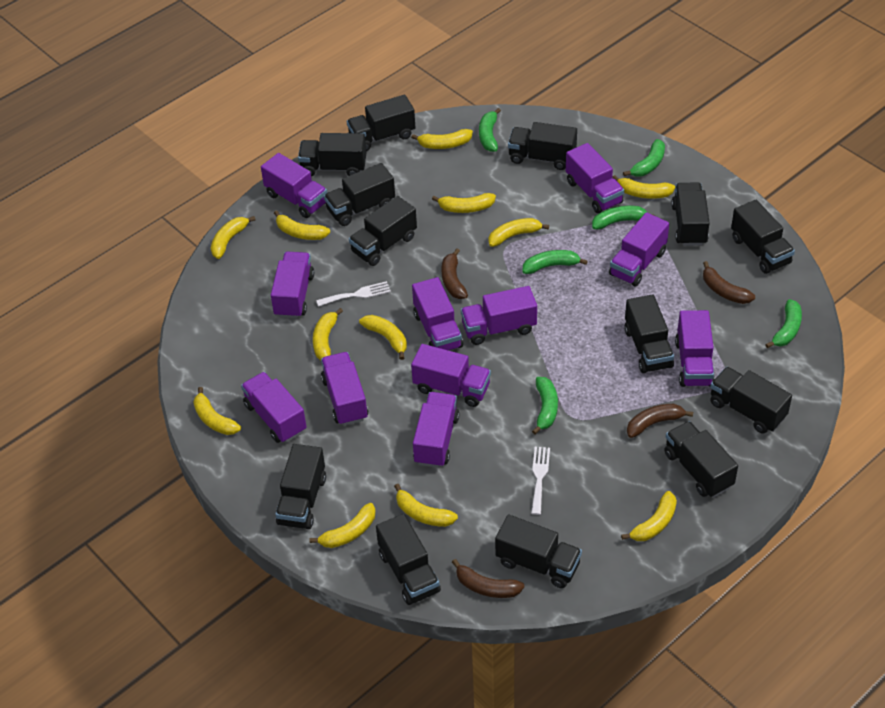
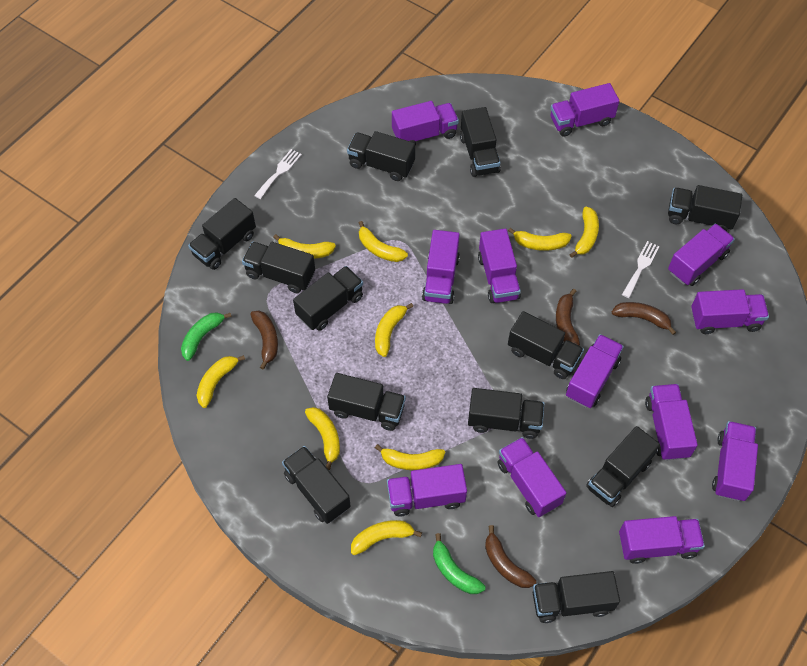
black truck: 13 -> 12
green banana: 6 -> 2
purple truck: 11 -> 12
yellow banana: 12 -> 9

